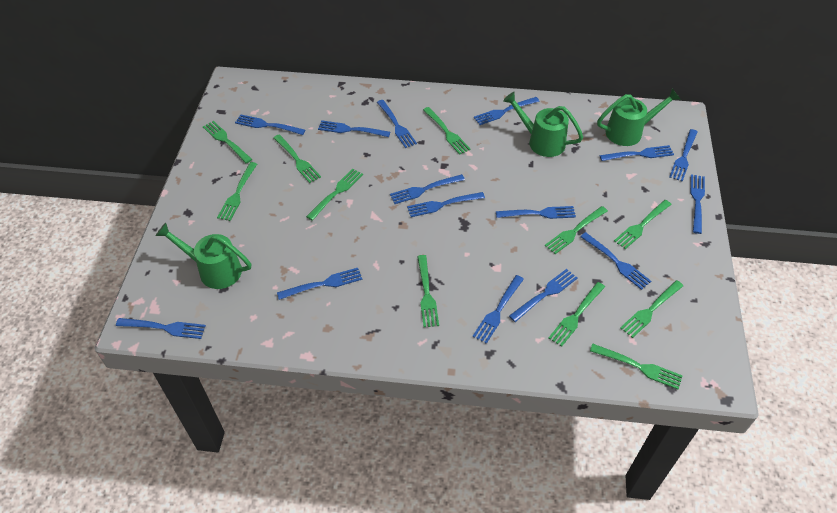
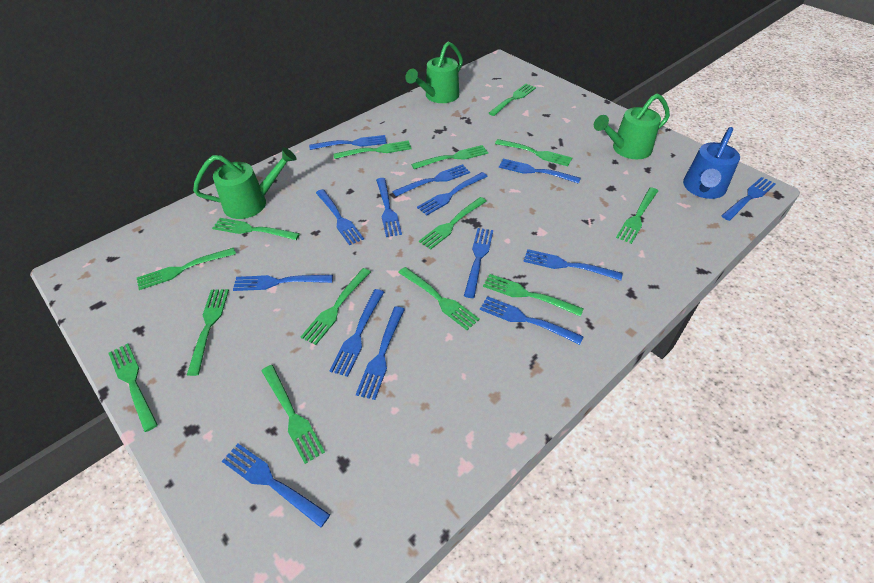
blue fork: 15 -> 14
blue watering can: 0 -> 1
green fork: 11 -> 14

